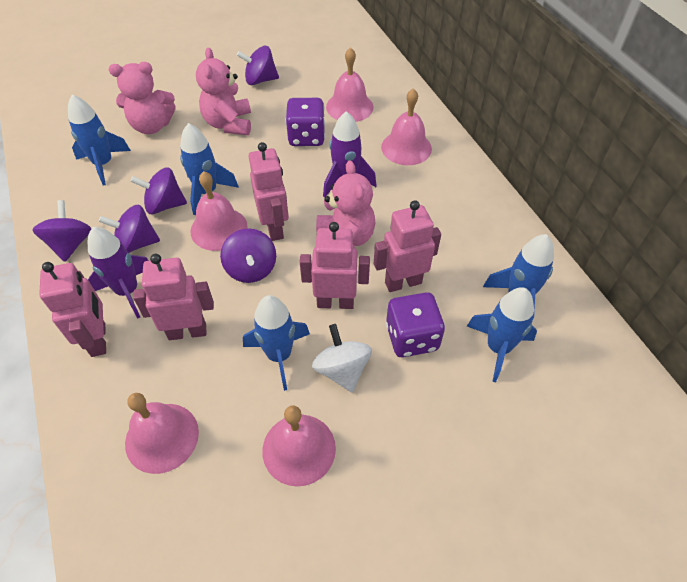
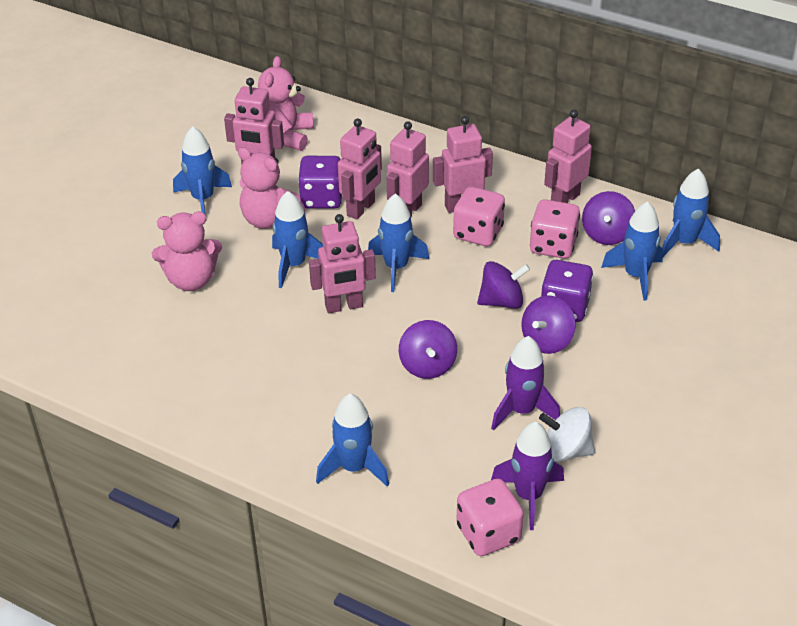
blue rocket: 5 -> 6
pink bell: 5 -> 0
pink dice: 0 -> 3
pink robot: 5 -> 6
purple spinning top: 5 -> 4

